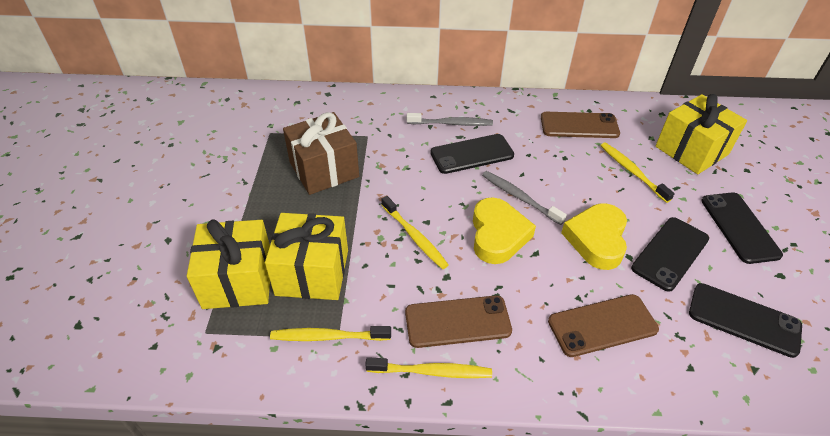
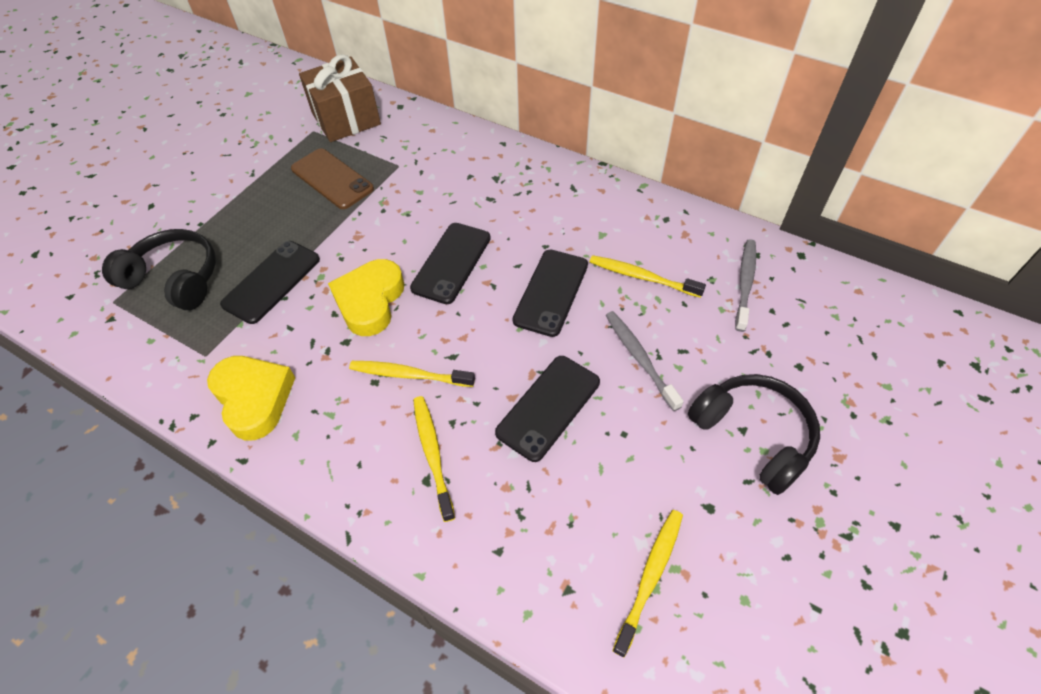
black headphones: 0 -> 2
brown phone: 3 -> 1
yellow gift: 3 -> 0

